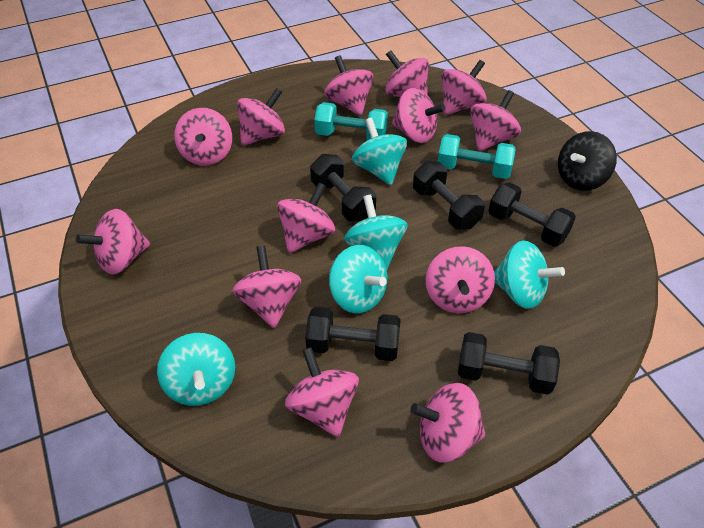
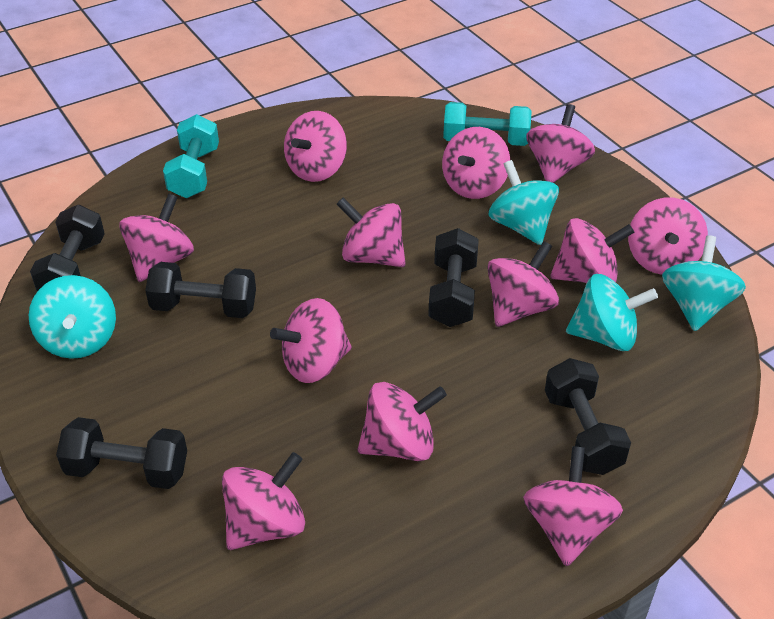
black spinning top: 1 -> 0
pink spinning top: 13 -> 12
turquoise spinning top: 5 -> 4

